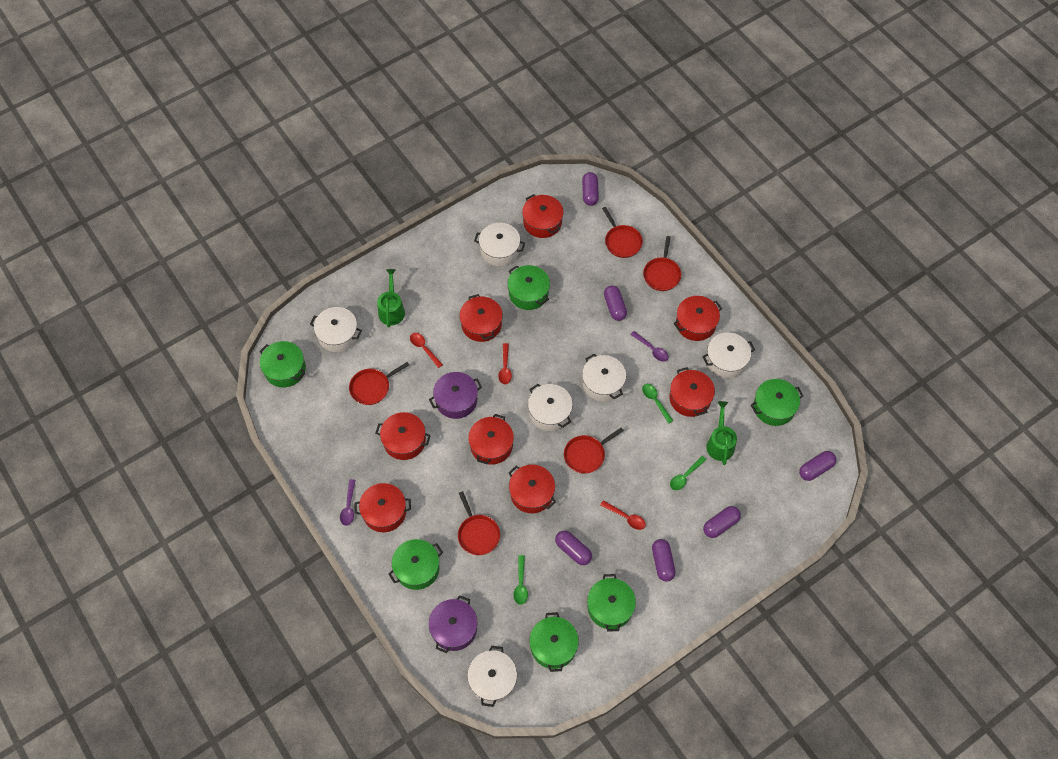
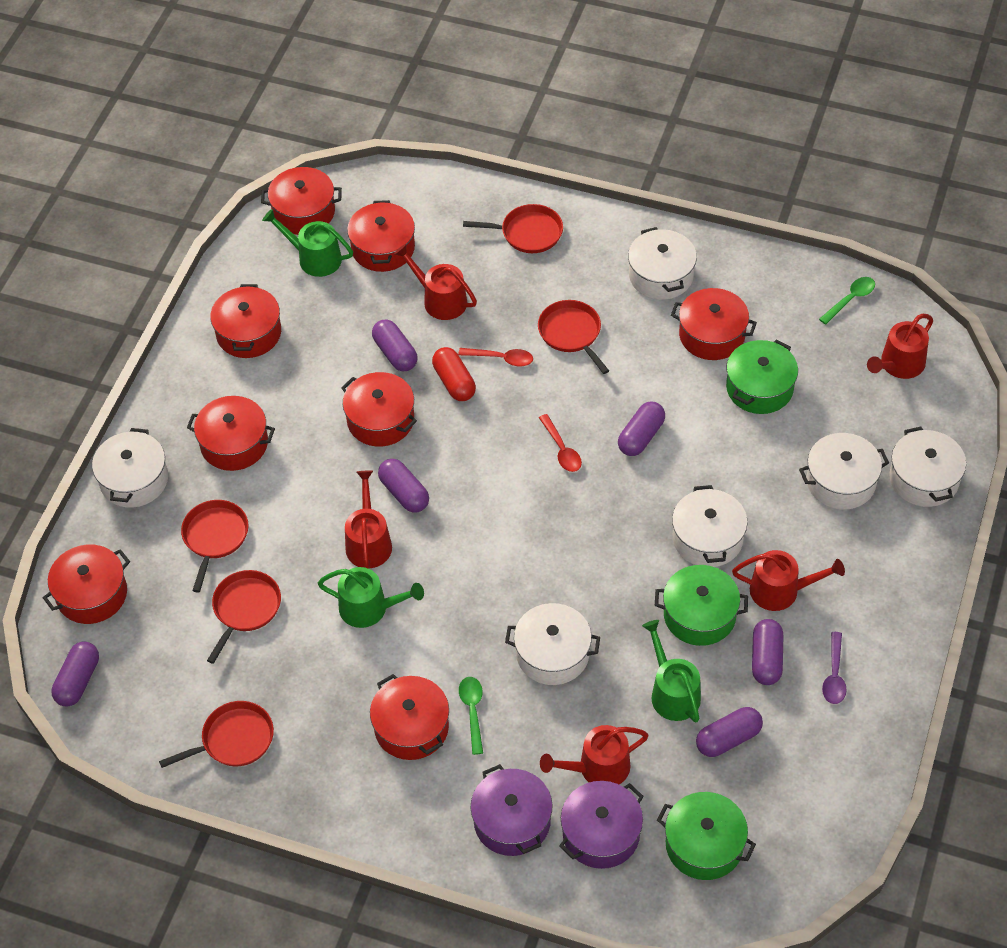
green pot: 6 -> 3
green spoon: 3 -> 2
green watering can: 2 -> 3
purple spoon: 2 -> 1
red capsule: 0 -> 1
red spoon: 3 -> 2
red watering can: 0 -> 5

